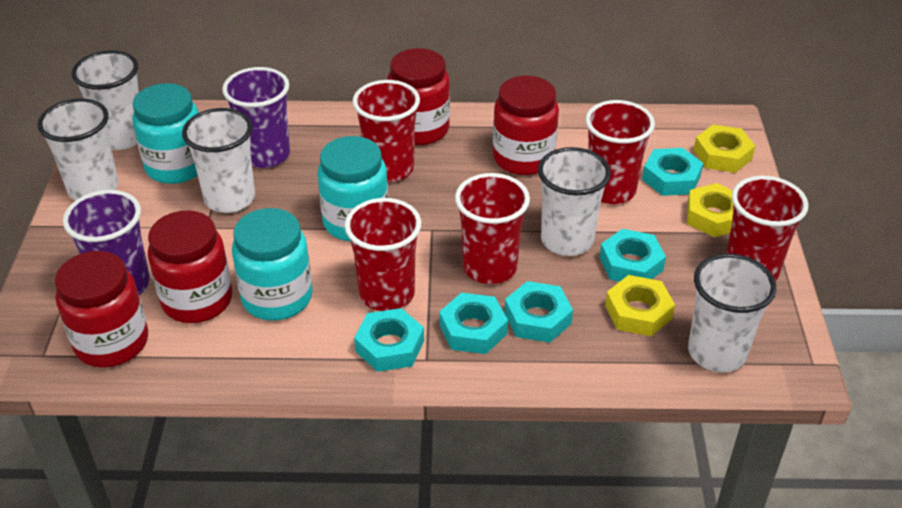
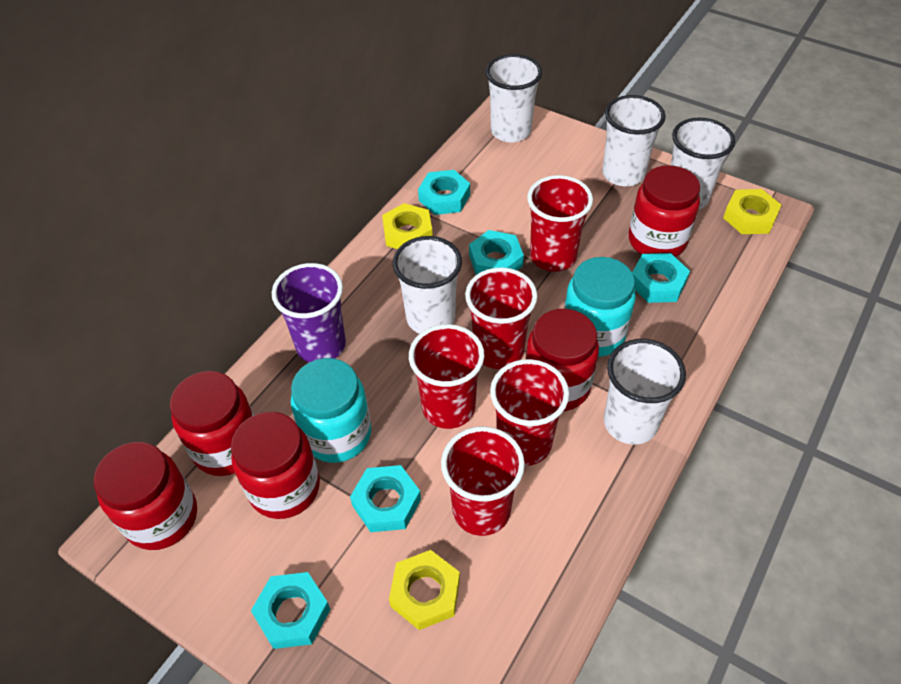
purple cup: 2 -> 1
red jar: 4 -> 5
turquoise jar: 3 -> 2

